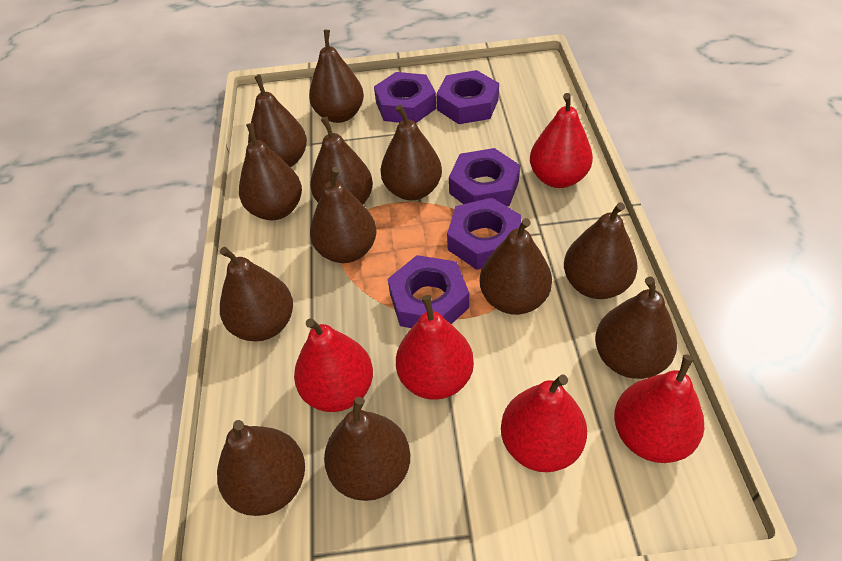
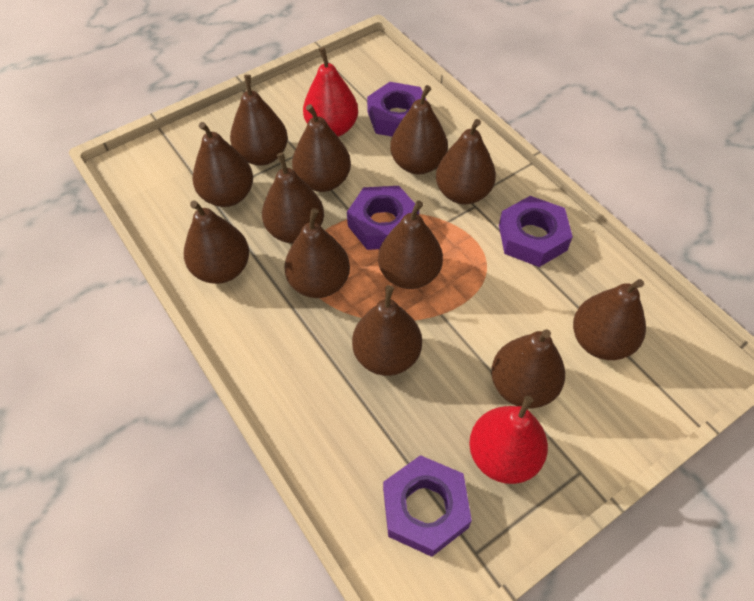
purple nut: 5 -> 4
red pear: 5 -> 2

